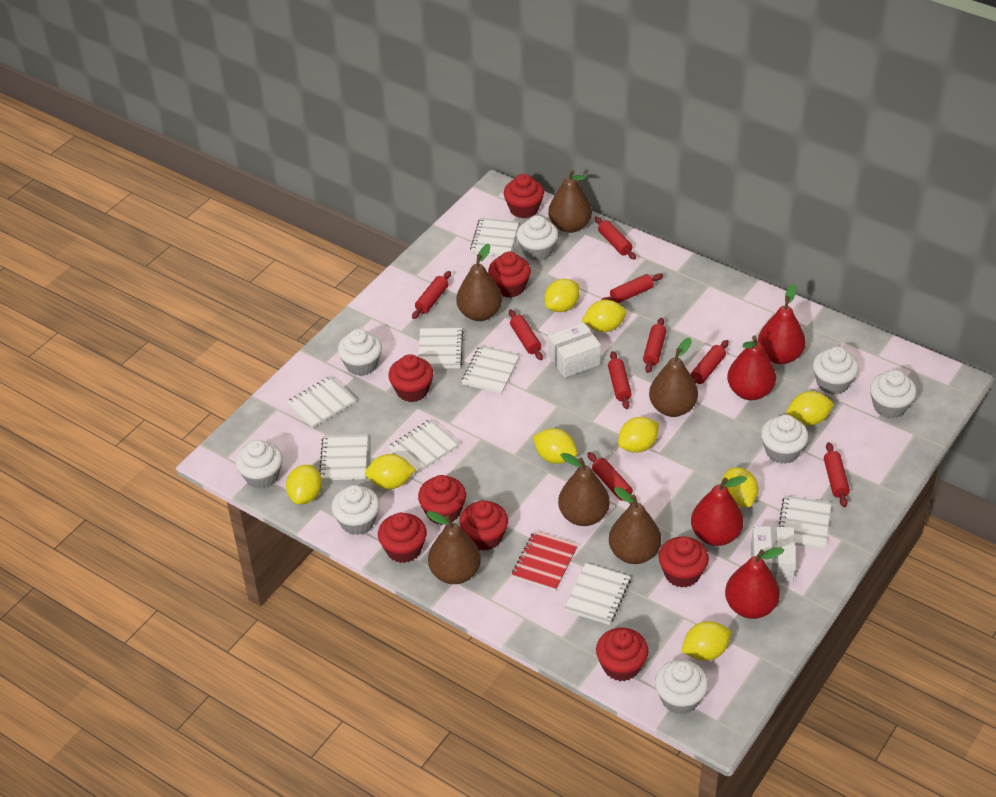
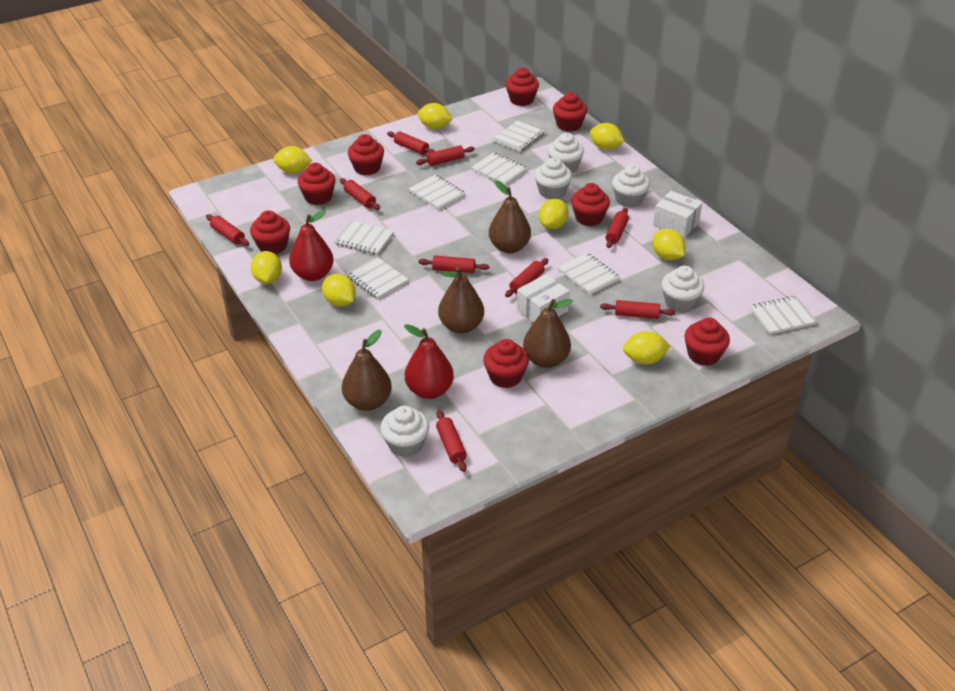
brown pear: 6 -> 4
red notebook: 1 -> 0
red pear: 4 -> 2
white cupcake: 8 -> 5
white notebook: 8 -> 7
yellow lemon: 9 -> 8

